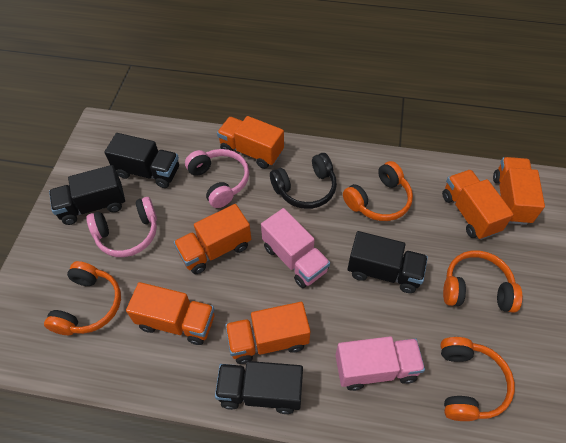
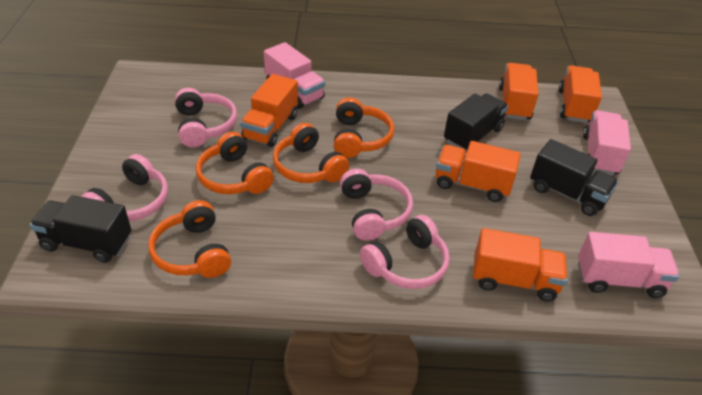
black headphones: 1 -> 0
black truck: 4 -> 3
orange truck: 6 -> 5
pink headphones: 2 -> 4
pink truck: 2 -> 3

